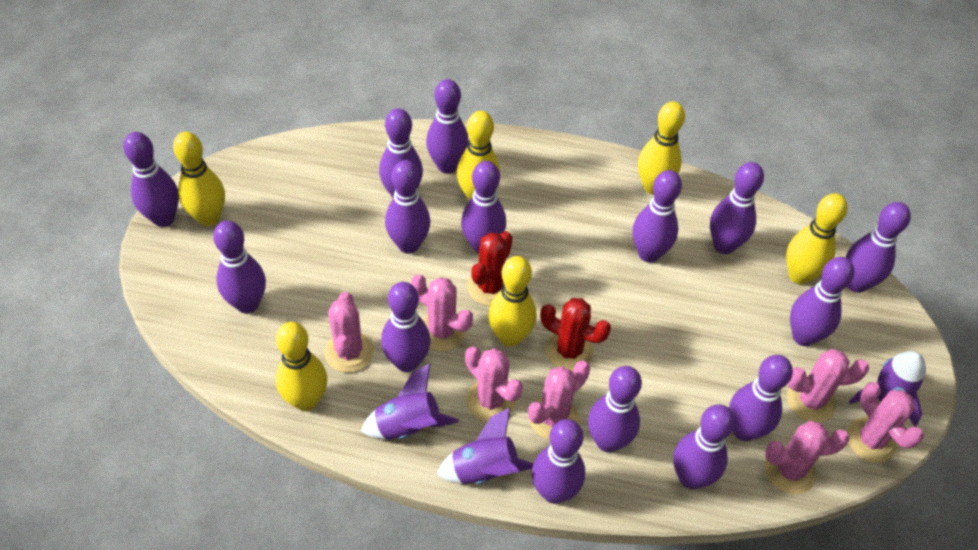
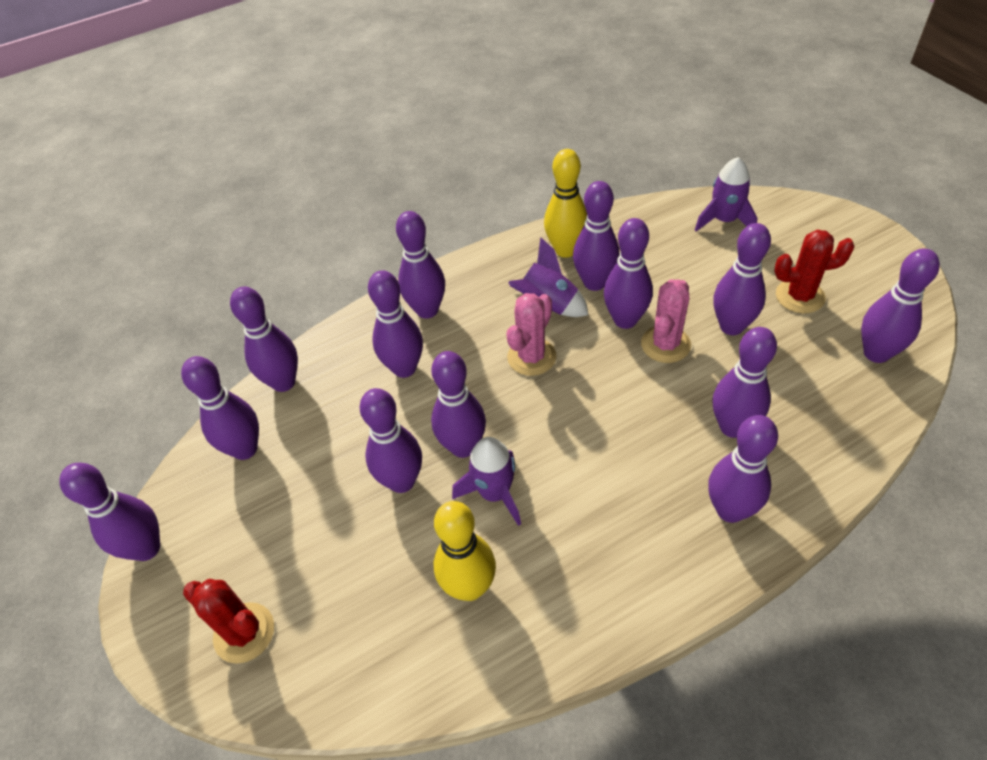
pink cactus: 7 -> 2
purple bowling pin: 15 -> 13
yellow bowling pin: 6 -> 2

